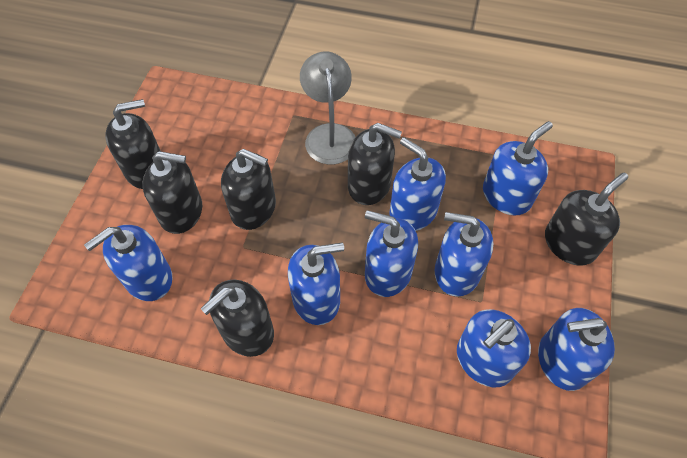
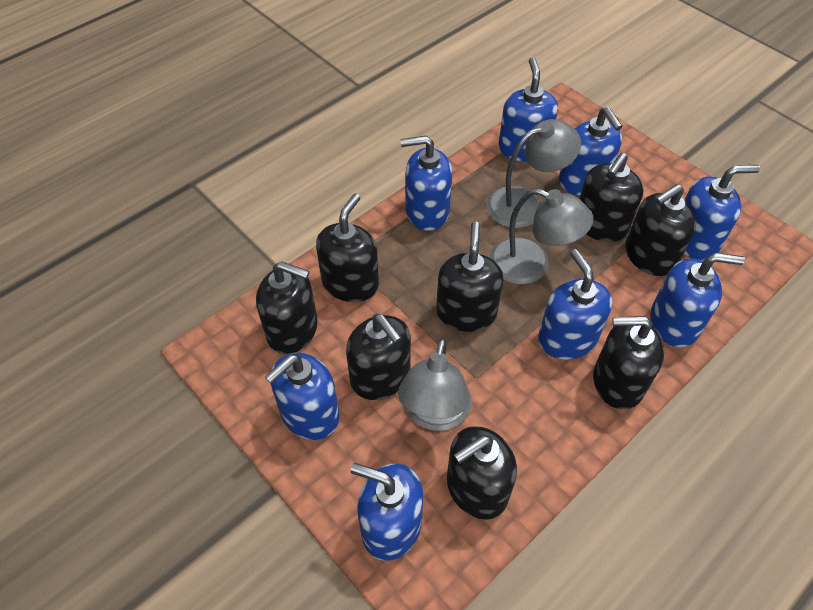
black soap dispenser: 6 -> 8
grey lamp: 1 -> 3

